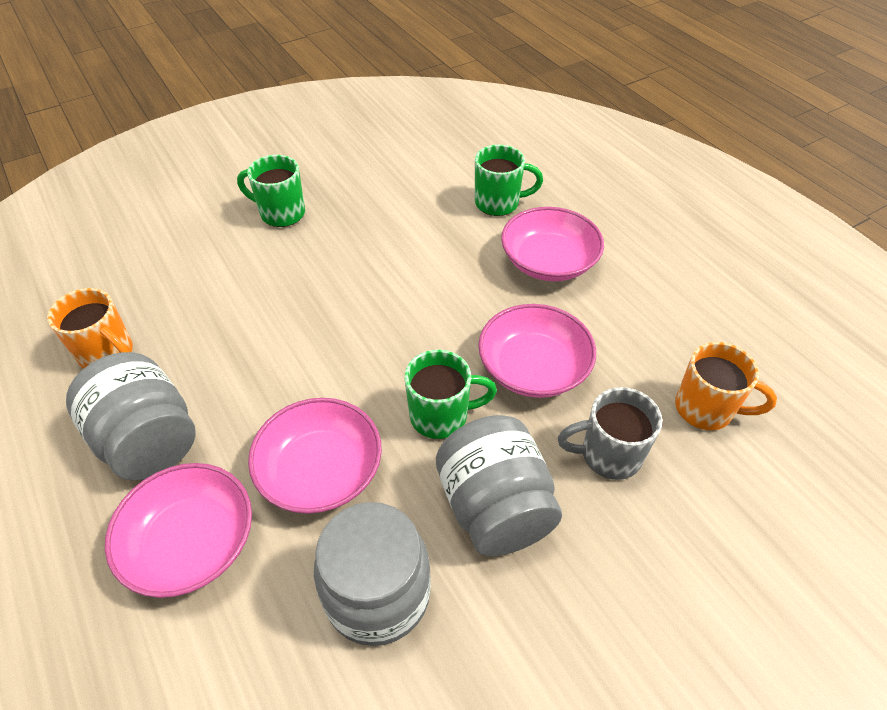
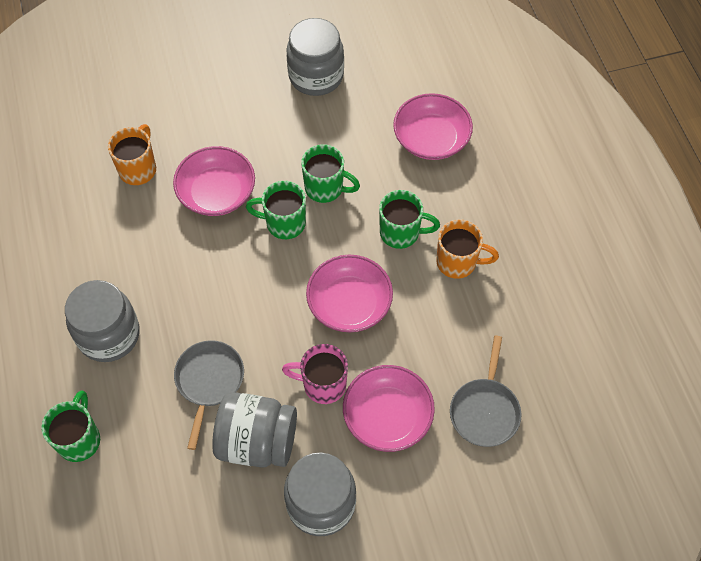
green mug: 3 -> 4
grey jar: 3 -> 4
grey mug: 1 -> 0
grey pan: 0 -> 2
pink mug: 0 -> 1

